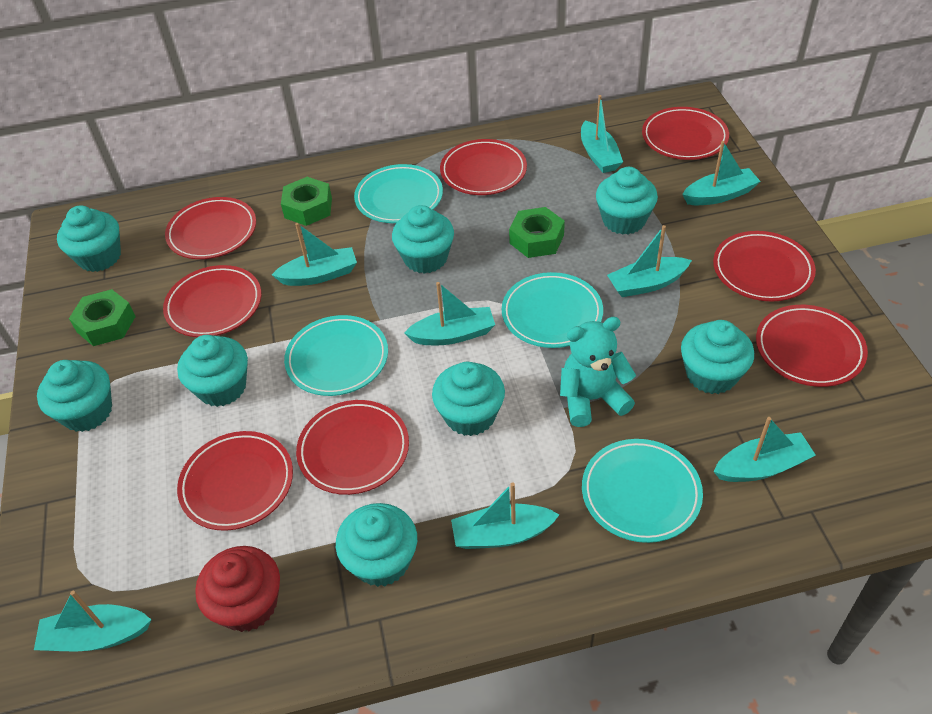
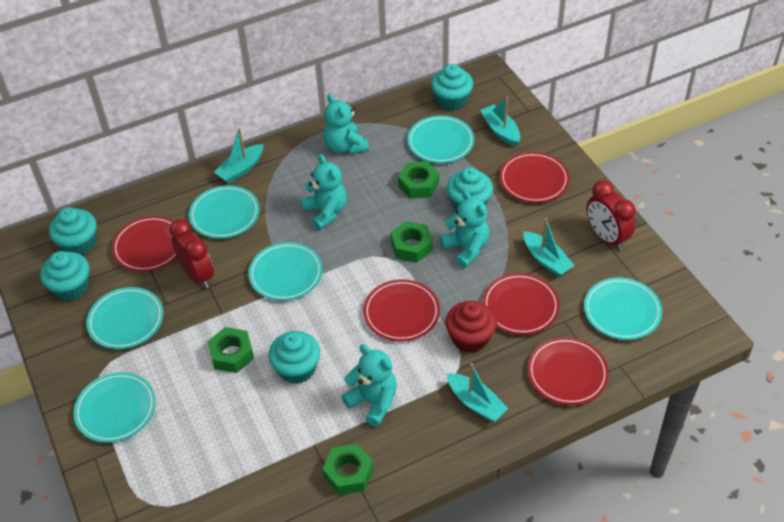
green nut: 3 -> 4
red clock: 0 -> 2
red plate: 8 -> 5
turquoise boat: 8 -> 4
turquoise cupcake: 8 -> 5
turquoise plate: 4 -> 6
turquoise teddy bear: 1 -> 4

